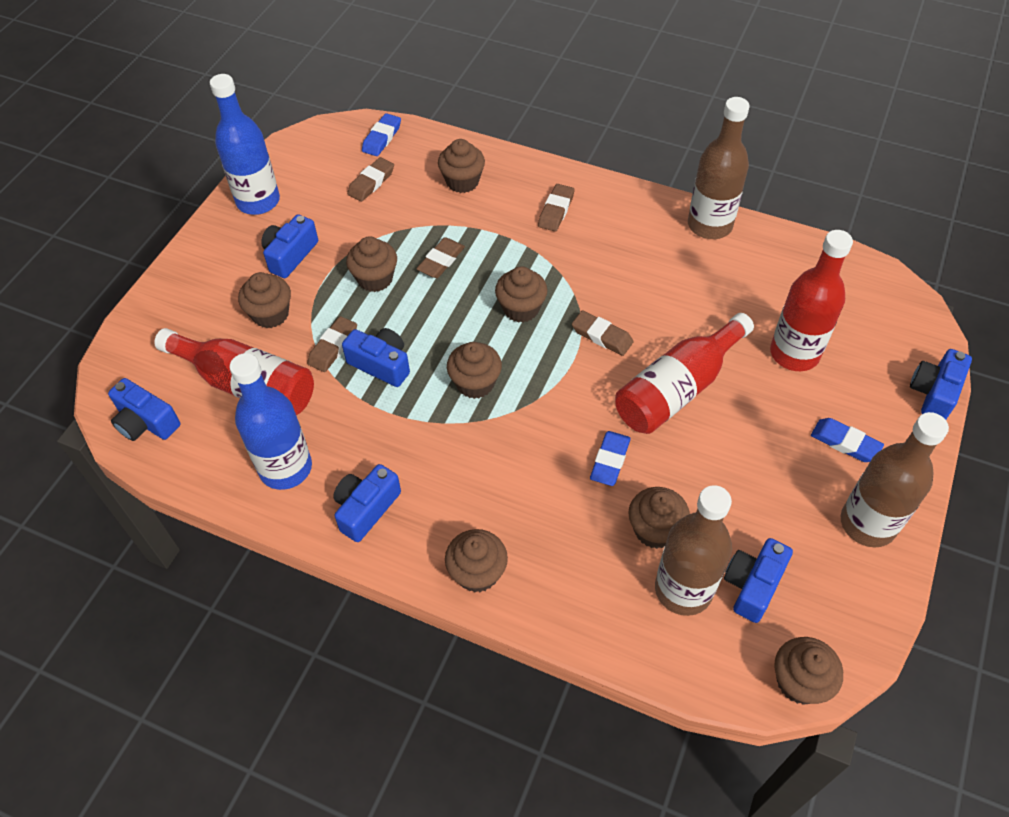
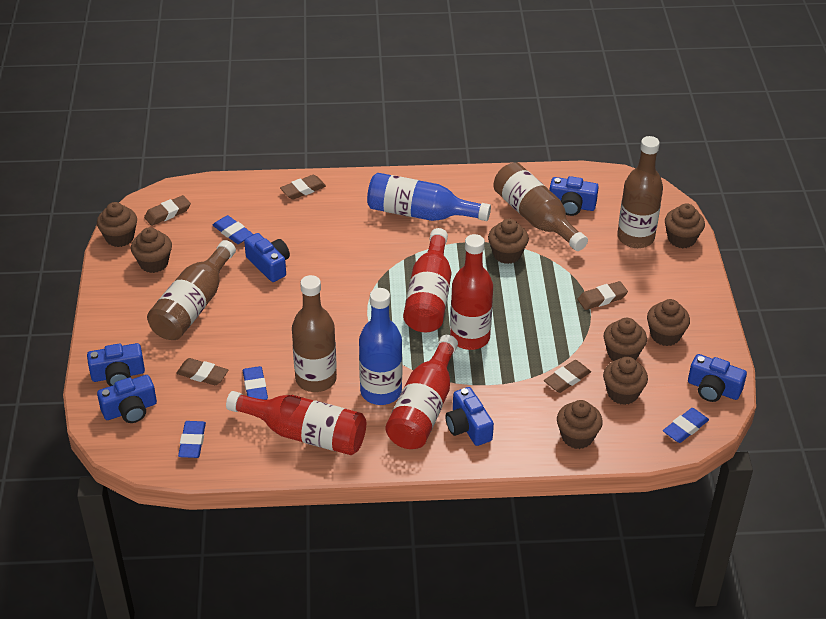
blue eraser: 3 -> 4
brown bottle: 3 -> 4
red bottle: 3 -> 4

